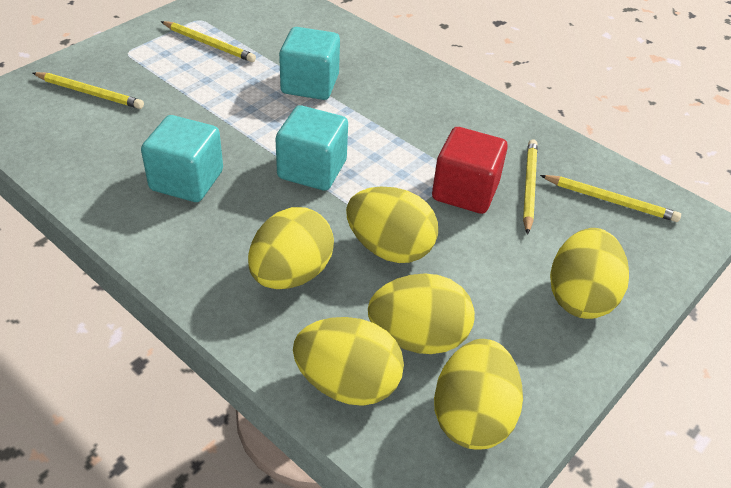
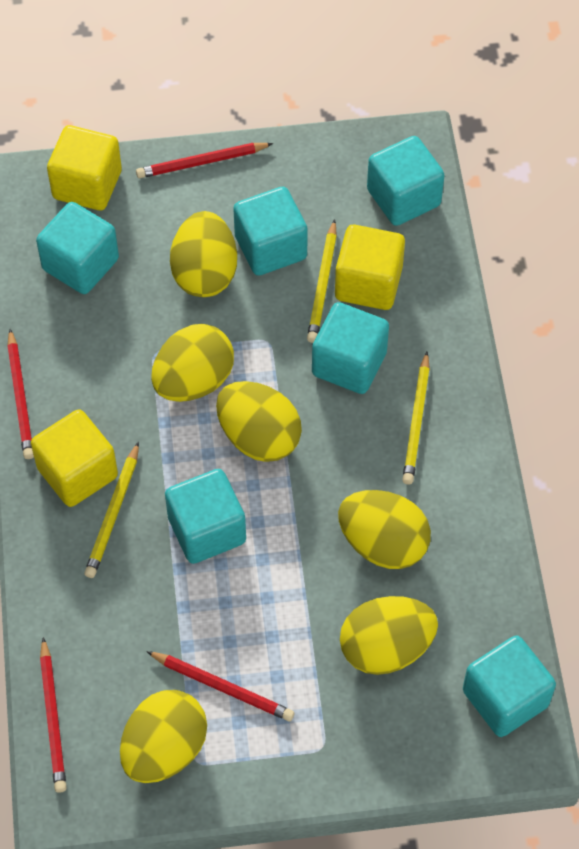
red cube: 1 -> 0
red pencil: 0 -> 4
turquoise cube: 3 -> 6
yellow cube: 0 -> 3
yellow pencil: 4 -> 3

